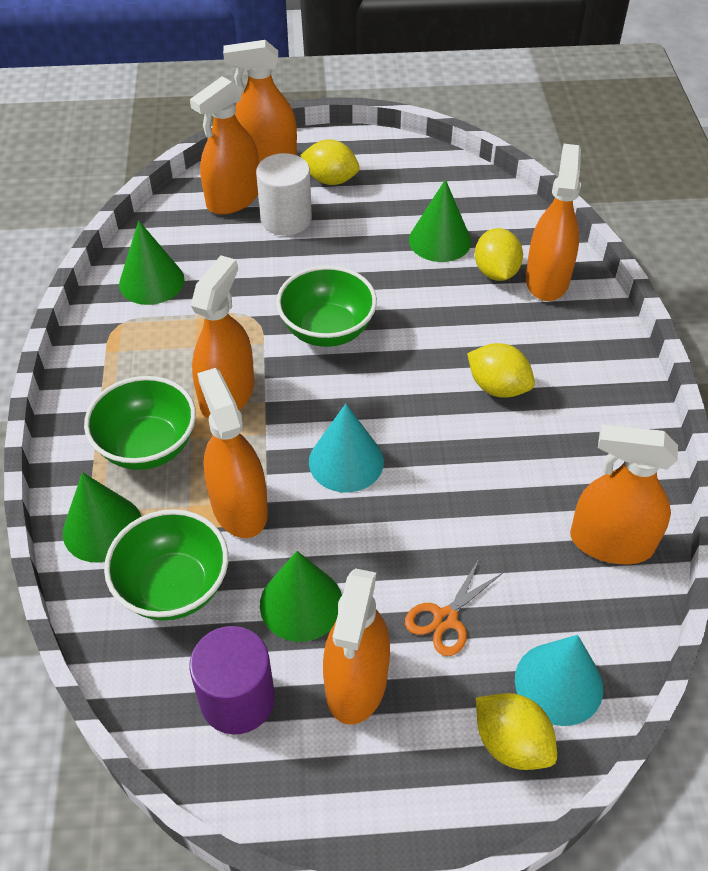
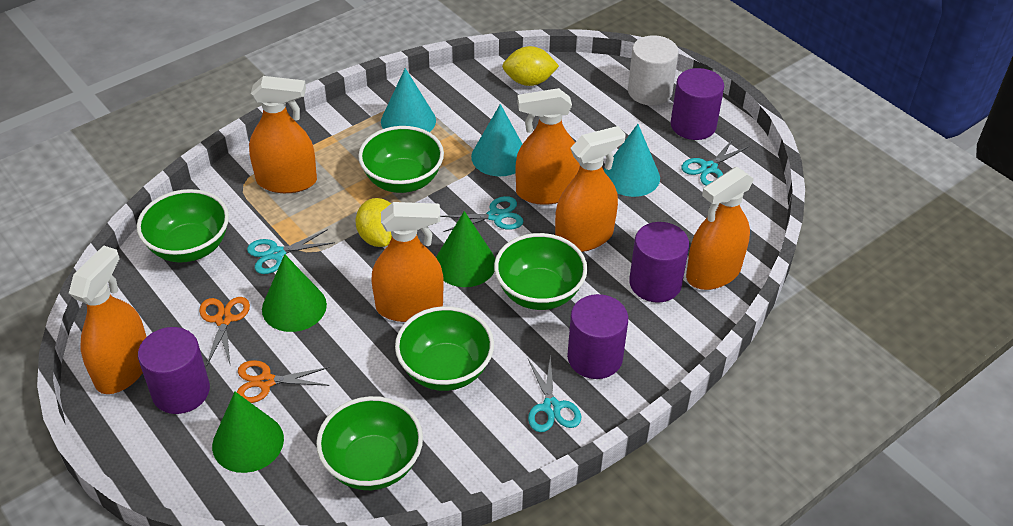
green bowl: 3 -> 5
green cone: 4 -> 3
orange scissors: 1 -> 2
orange spray bottle: 7 -> 6
purple cylinder: 1 -> 4
turquoise cone: 2 -> 3
turquoise scissors: 0 -> 4
yellow lemon: 4 -> 2

